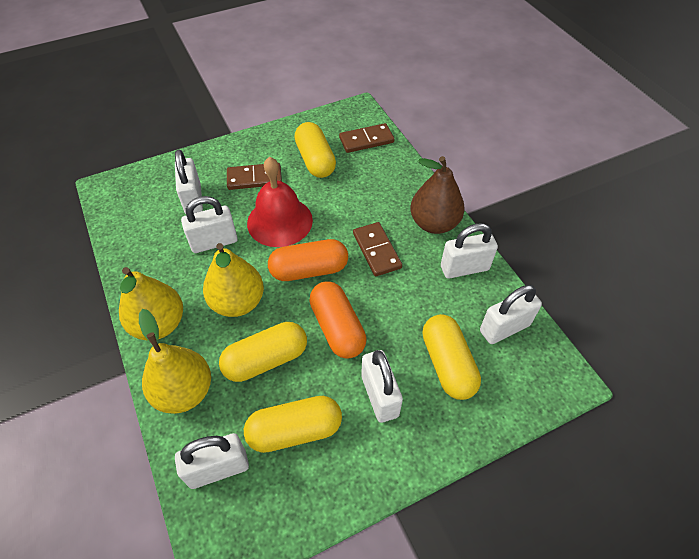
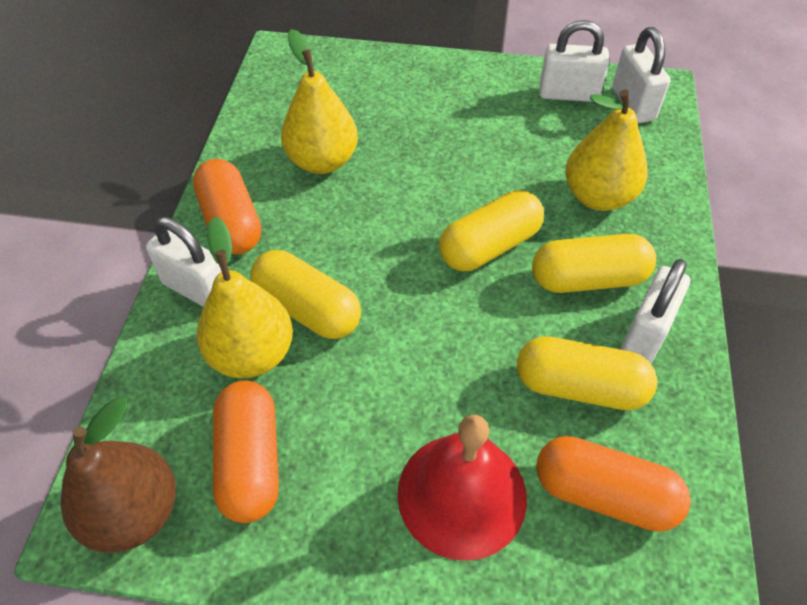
brown domino: 3 -> 0
orange capsule: 2 -> 3
white padlock: 6 -> 4

